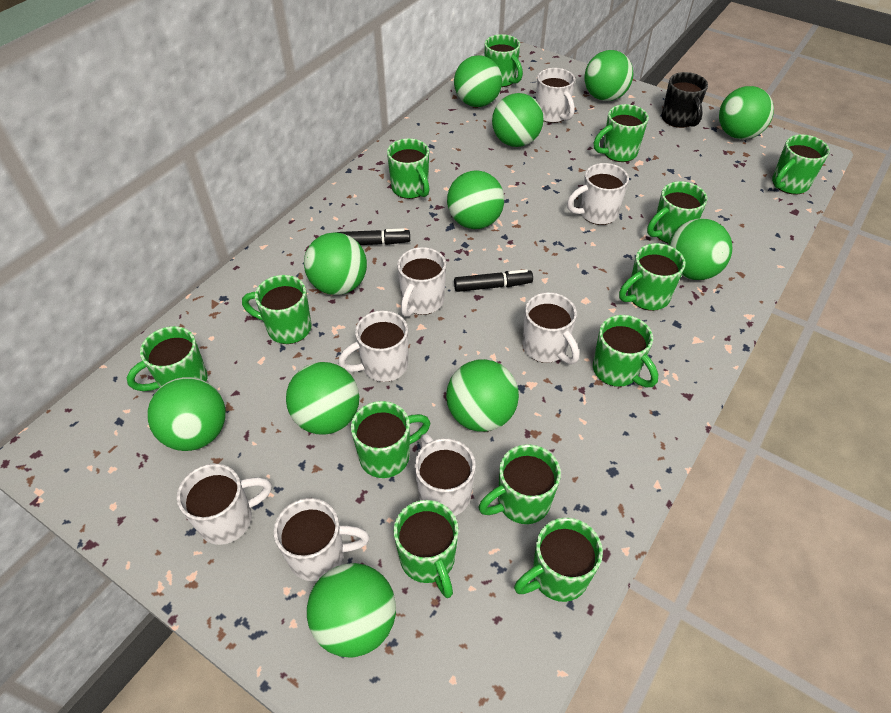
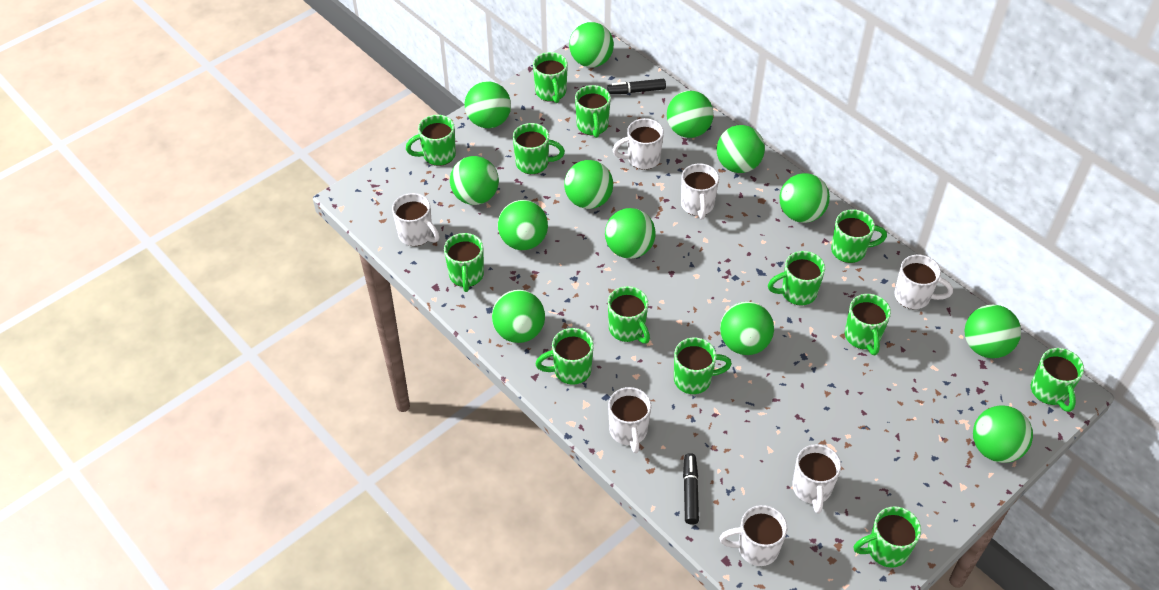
black mug: 1 -> 0
green ball: 11 -> 13
white mug: 8 -> 7

